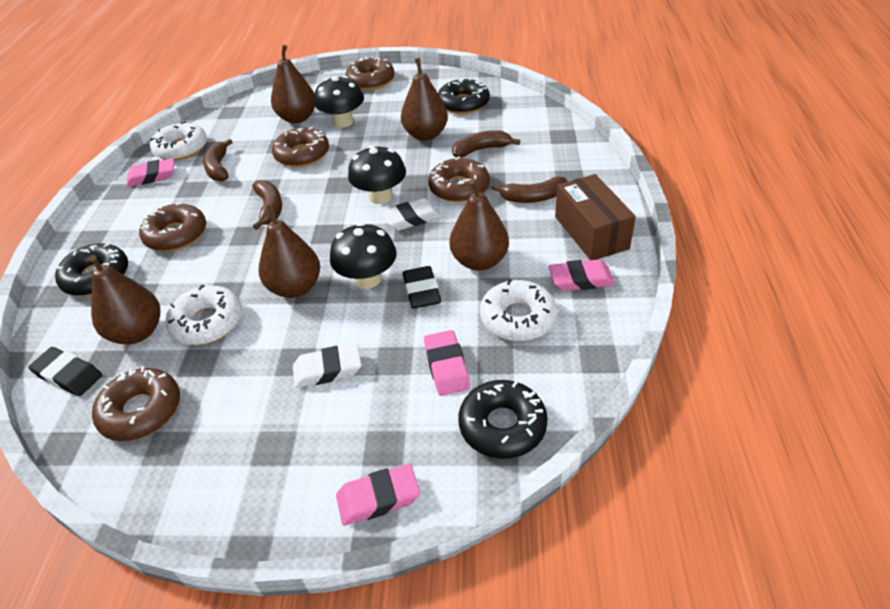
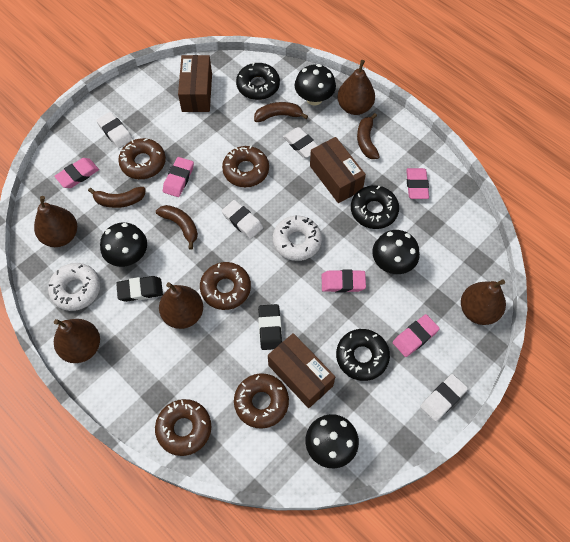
black mushroom: 3 -> 4
brown box: 1 -> 3
pink eraser: 4 -> 5
white donut: 3 -> 2
white eraser: 2 -> 4

